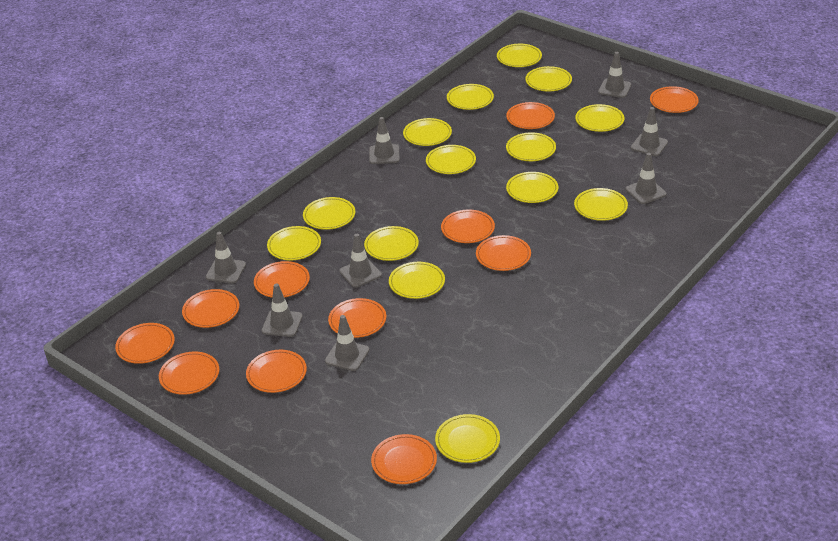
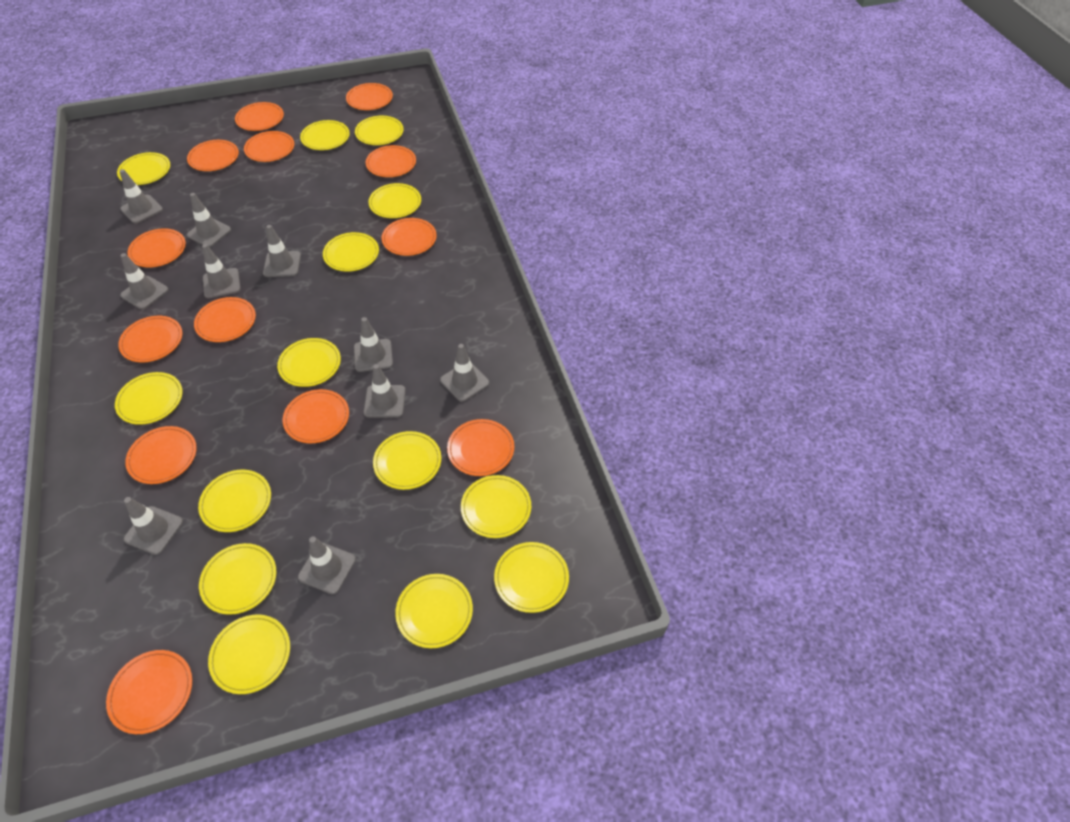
grey traffic cone: 8 -> 10
orange plate: 11 -> 13

